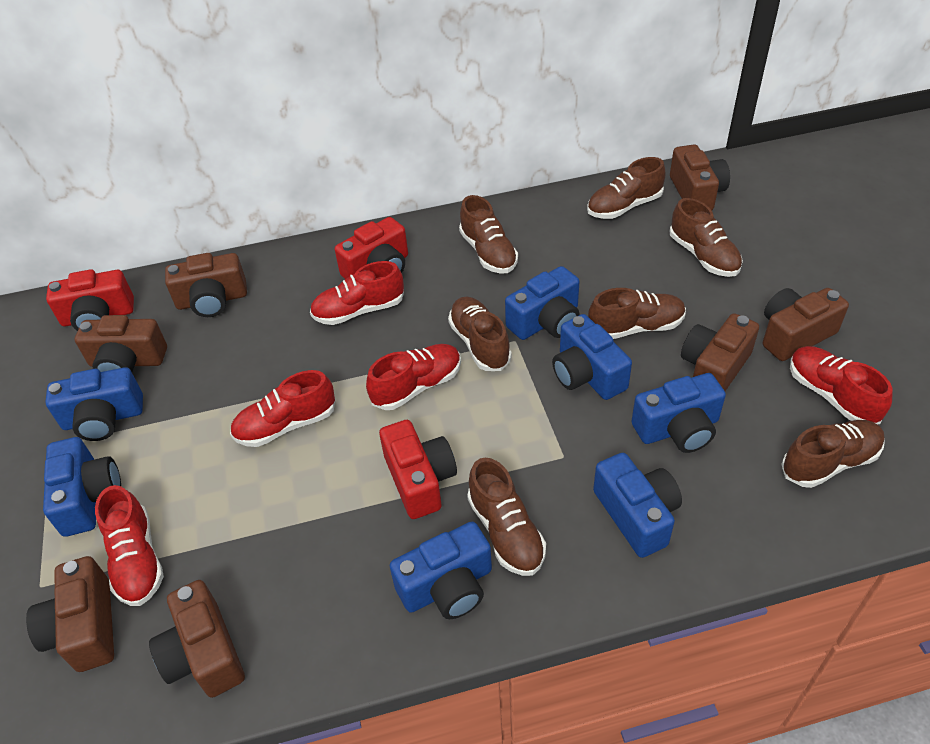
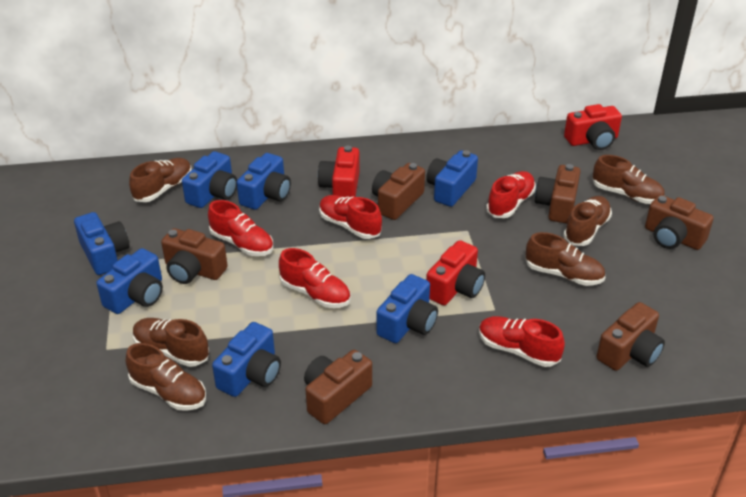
brown camera: 7 -> 6
brown shoe: 7 -> 6

